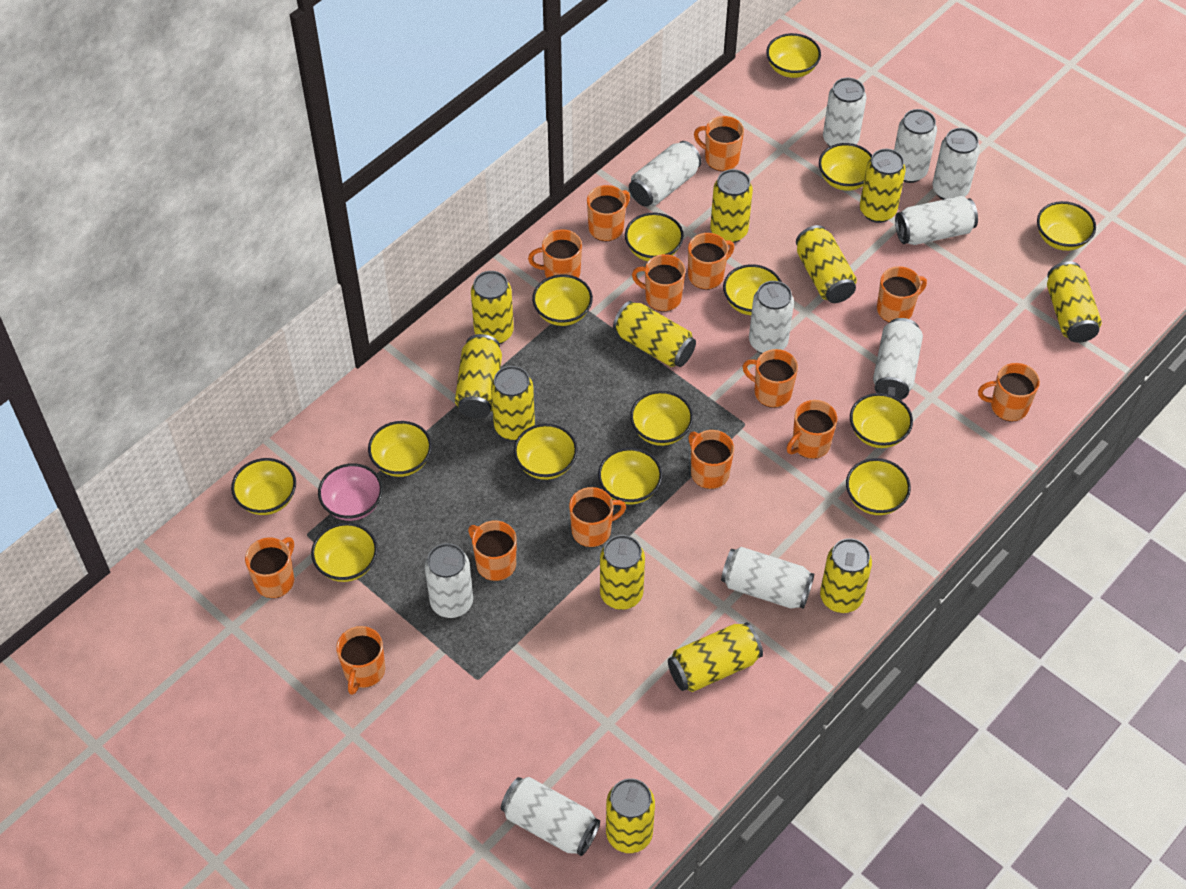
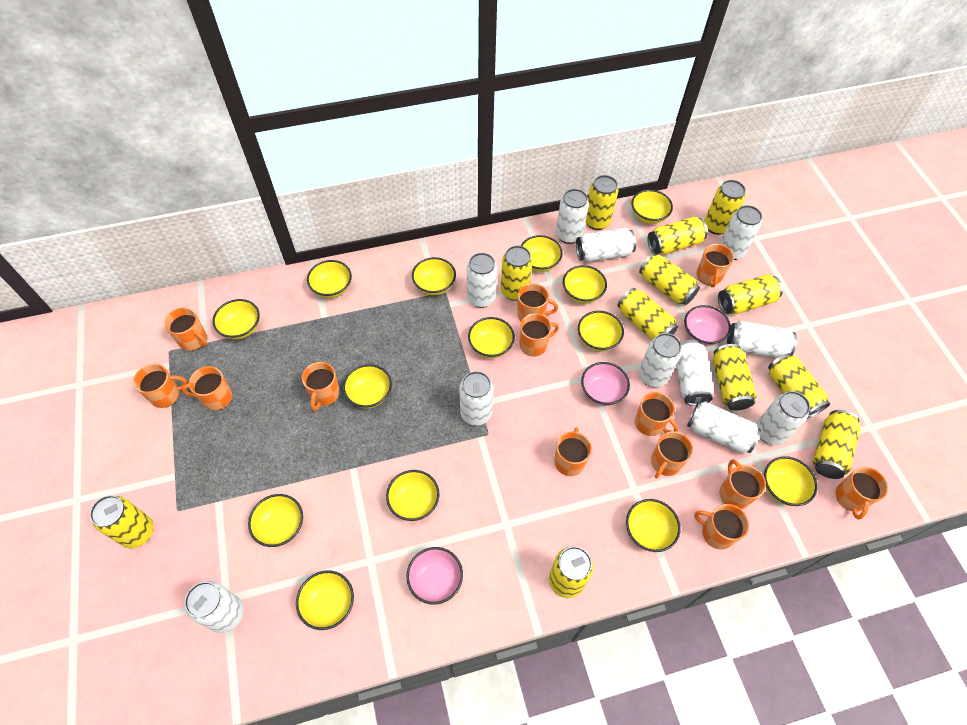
orange mug: 14 -> 13
pink bowl: 1 -> 3
white can: 10 -> 11

